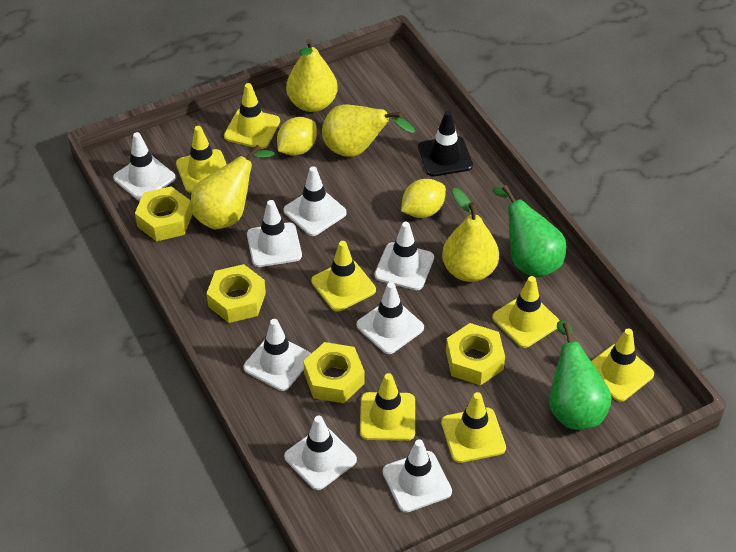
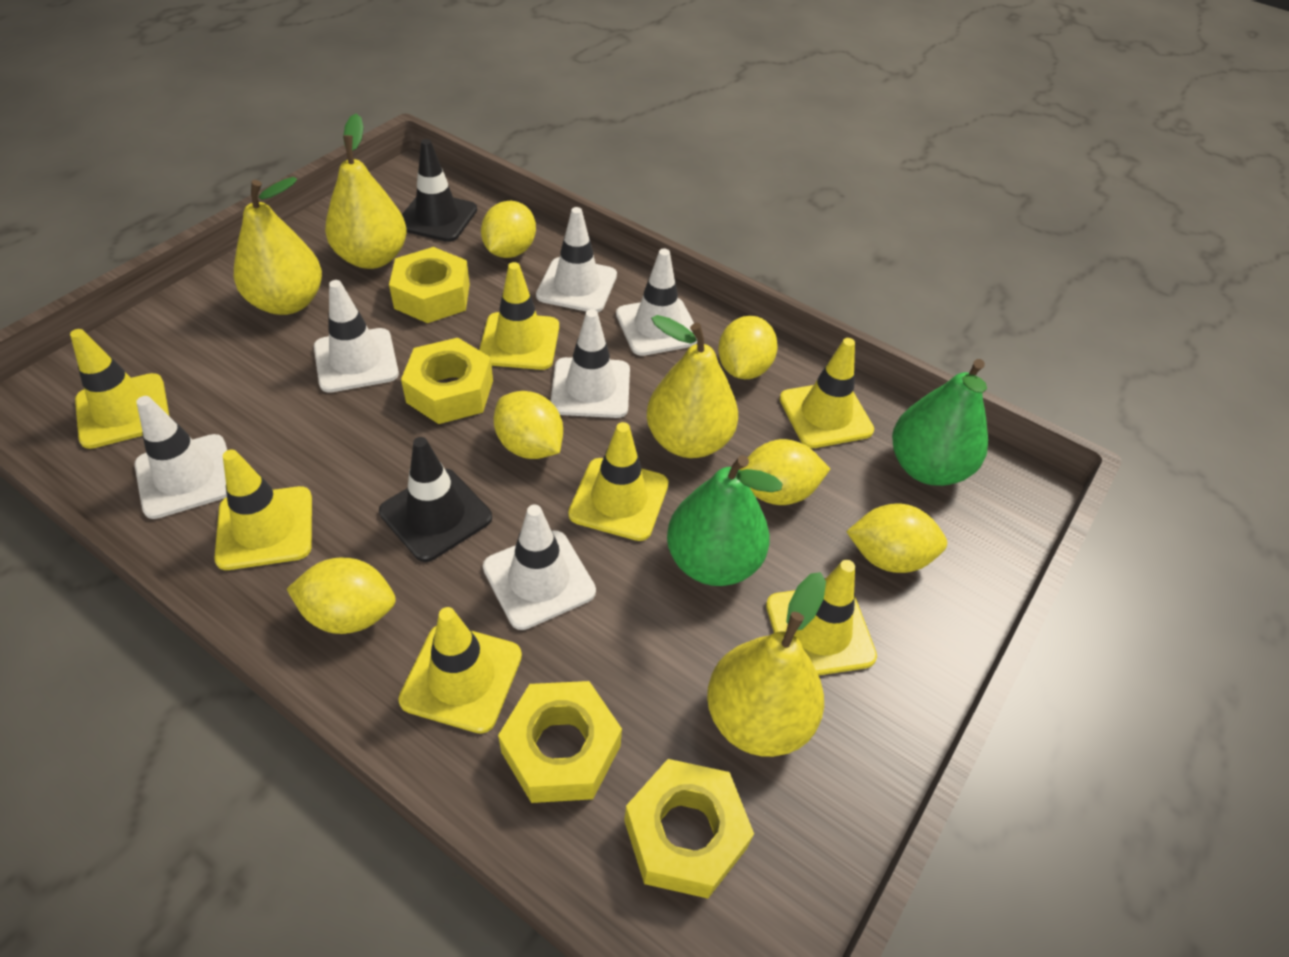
black traffic cone: 1 -> 2
white traffic cone: 8 -> 6
yellow lemon: 2 -> 6

